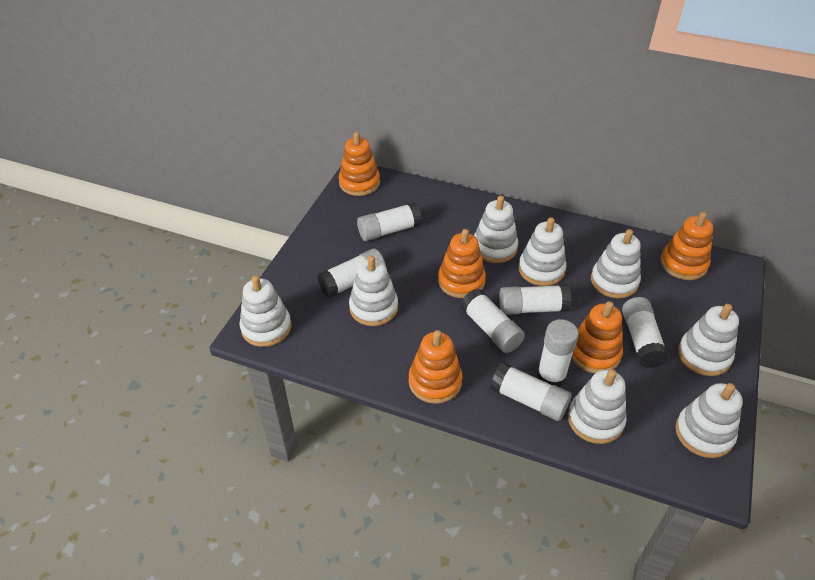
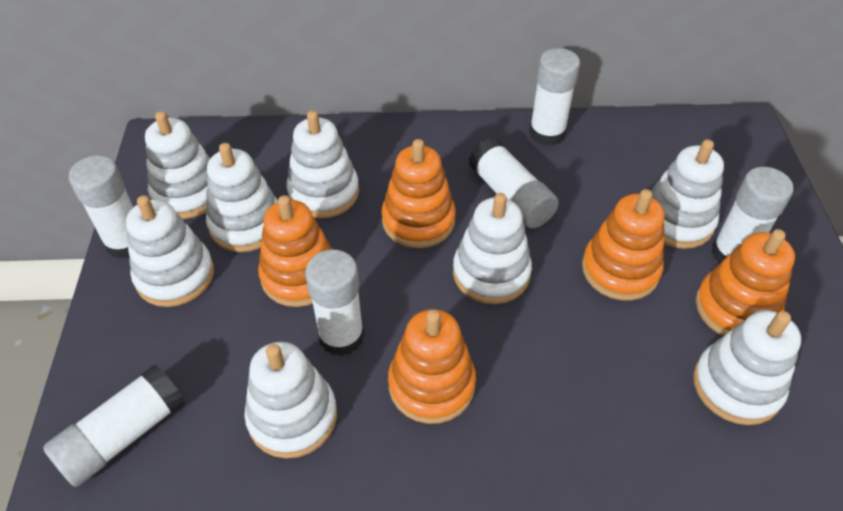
white glue stick: 7 -> 6

